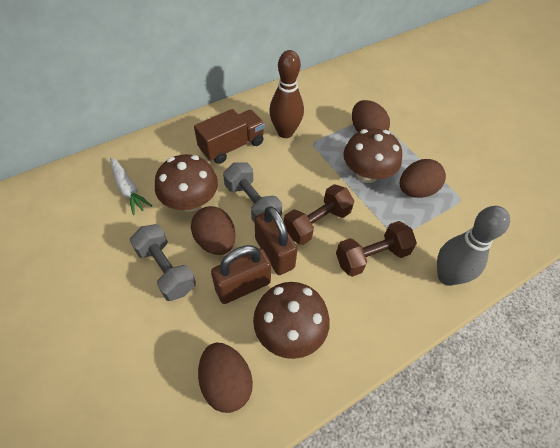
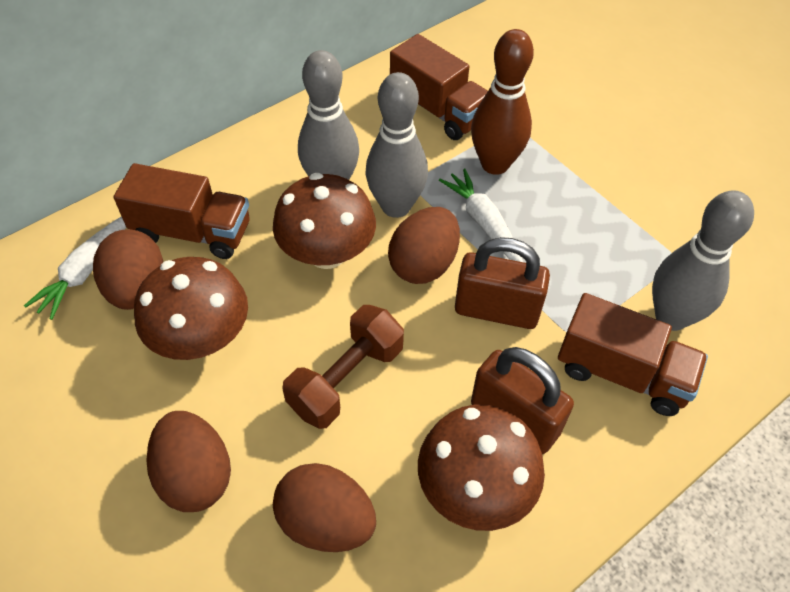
brown dumbbell: 2 -> 1
brown truck: 1 -> 3
grey bowling pin: 1 -> 3
grey dumbbell: 2 -> 0
white carrot: 1 -> 2

